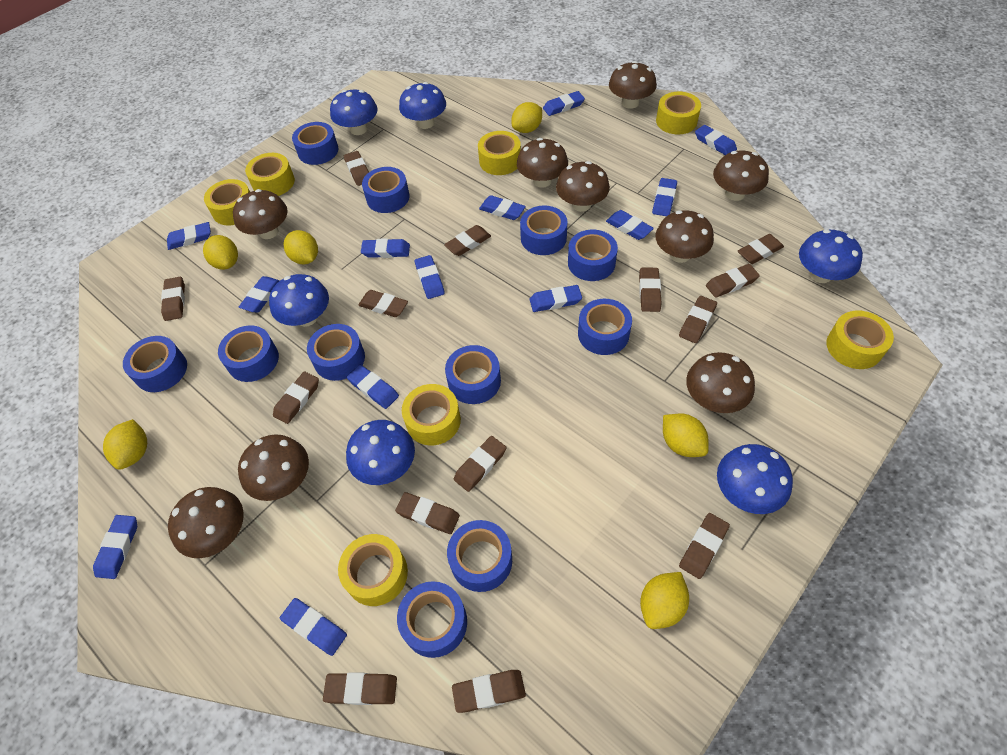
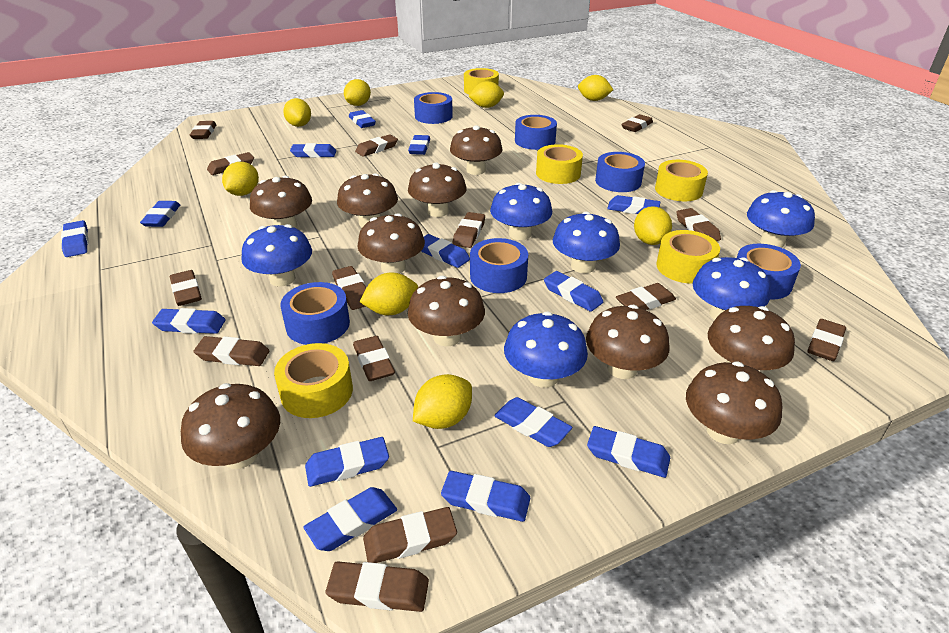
blue eraser: 13 -> 14
blue tape: 11 -> 6
brown mushroom: 9 -> 10
yellow lemon: 6 -> 8
yellow tape: 7 -> 5

